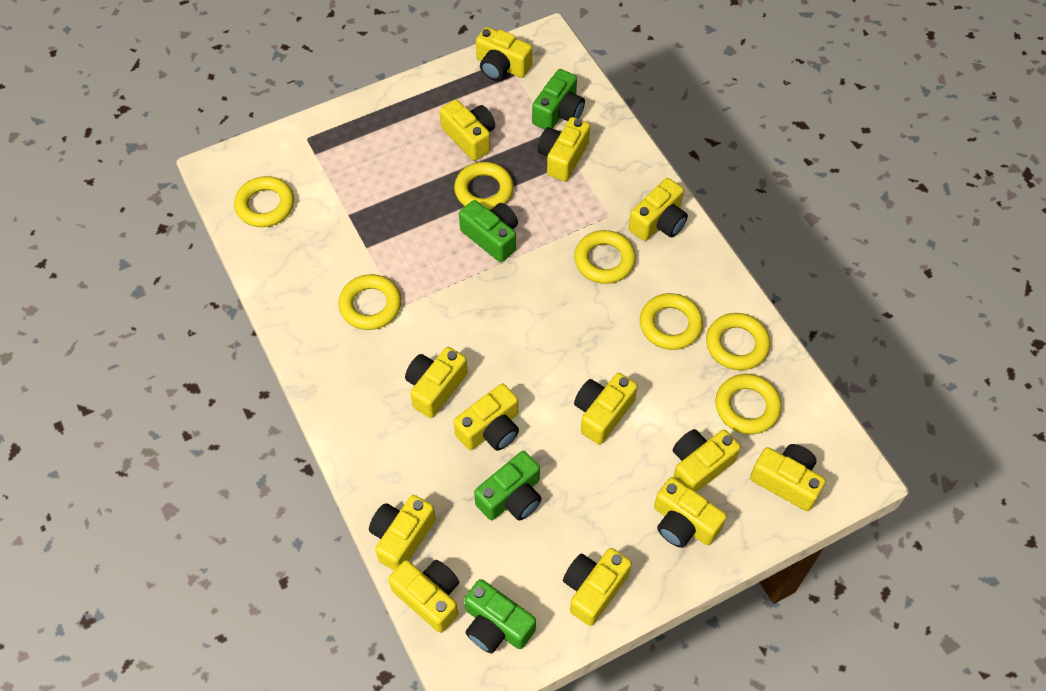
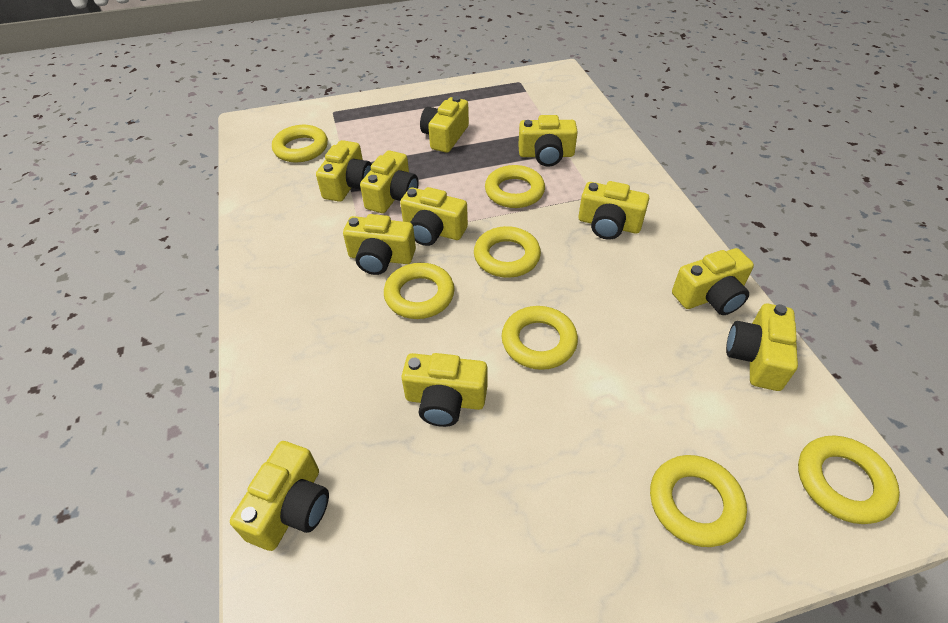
green camera: 4 -> 0
yellow camera: 13 -> 11

